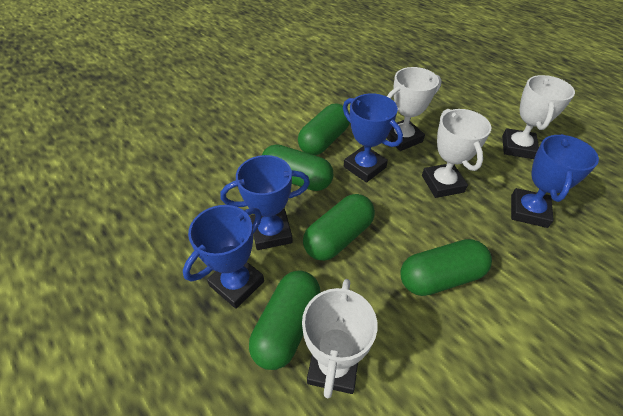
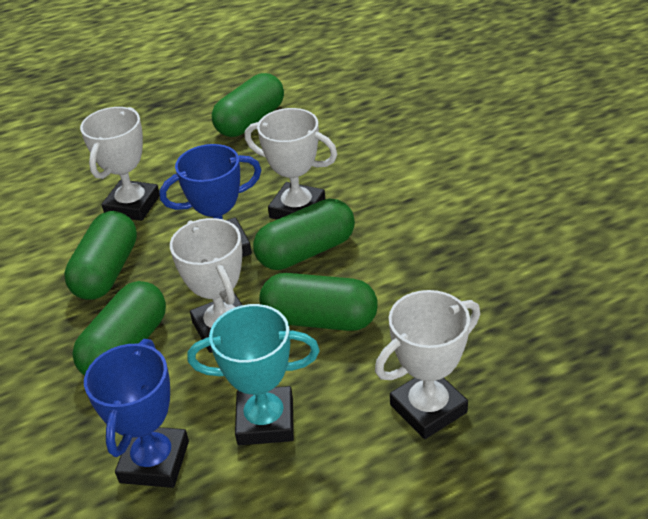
blue trophy: 4 -> 2
turquoise trophy: 0 -> 1

